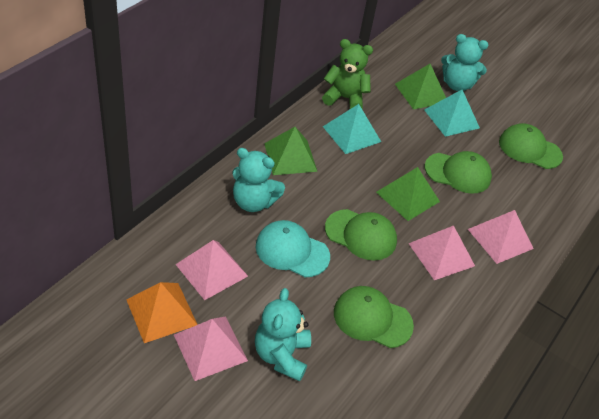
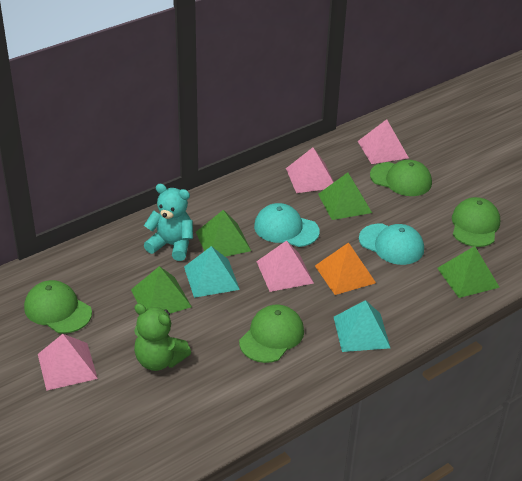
green pyramid: 3 -> 4
turquoise cap: 1 -> 2
turquoise teddy bear: 3 -> 1

